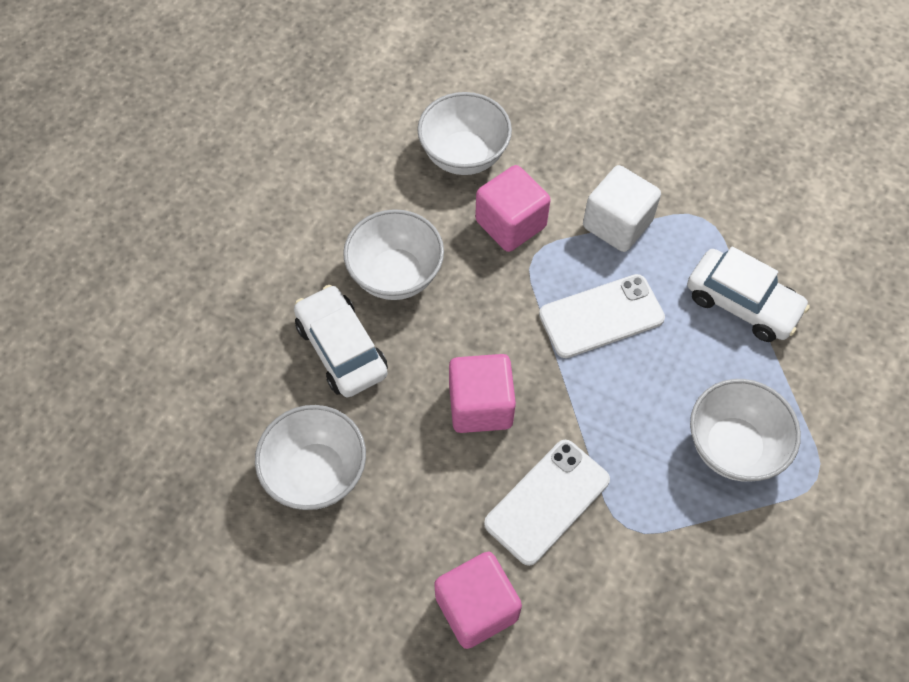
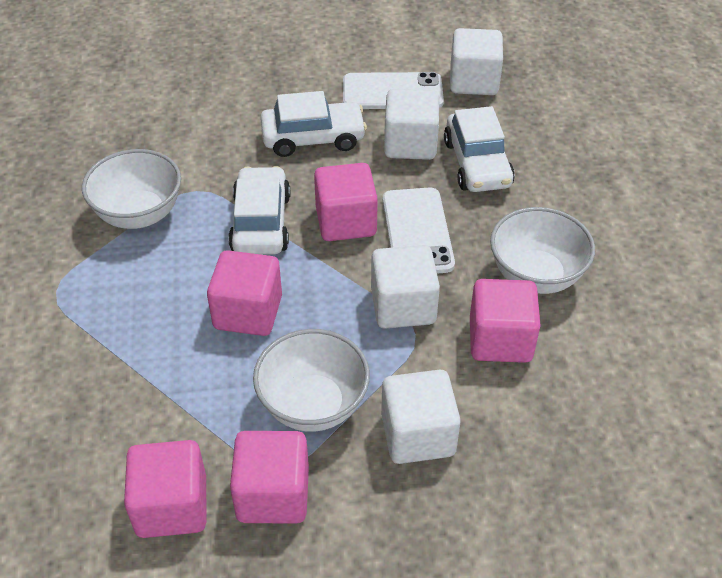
pink cube: 3 -> 5
white bowl: 4 -> 3
white car: 2 -> 3
white cube: 1 -> 4

